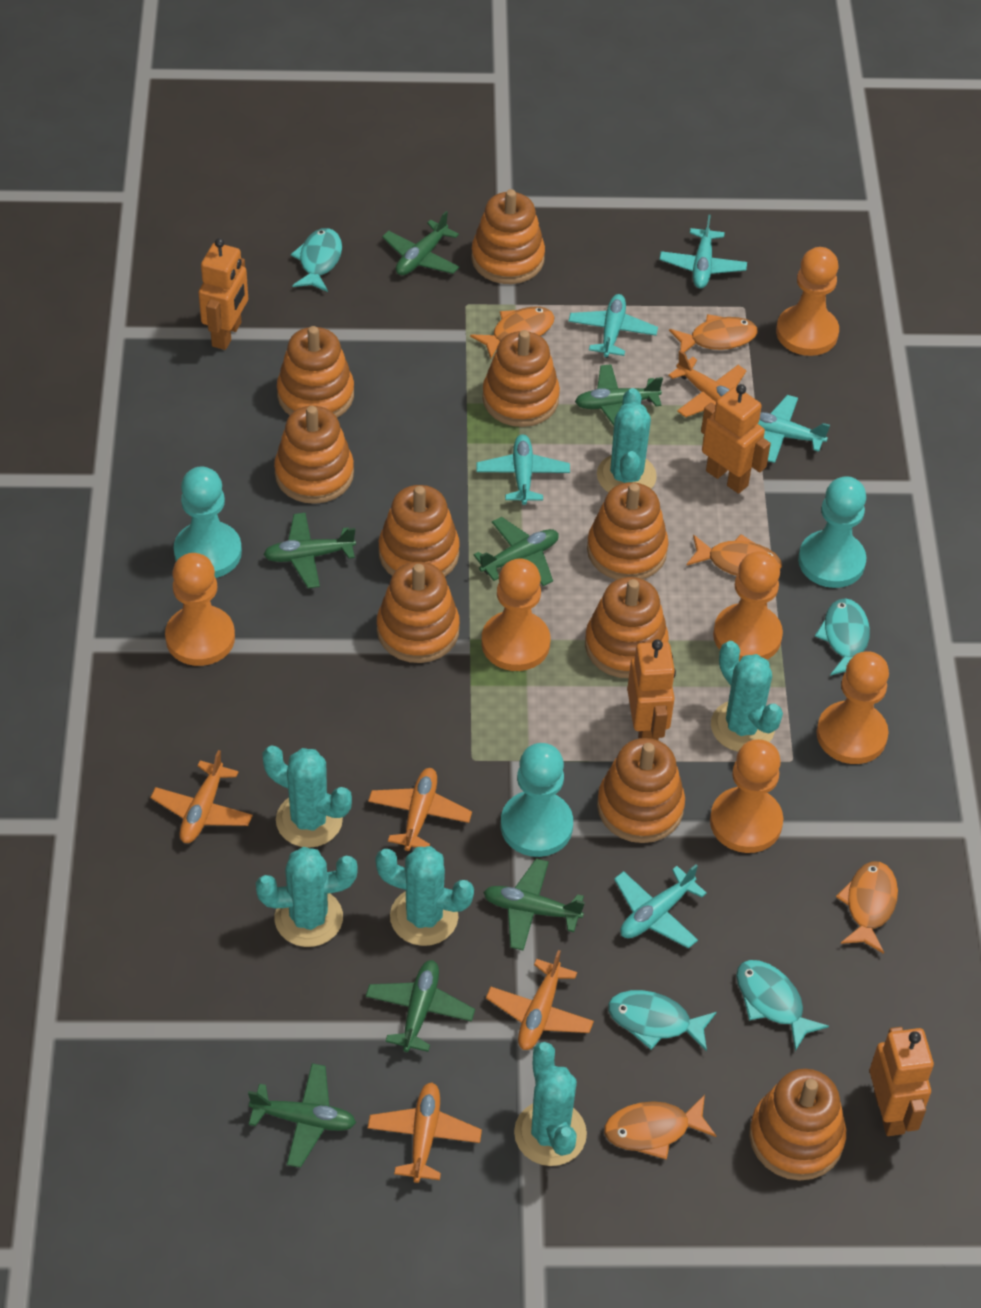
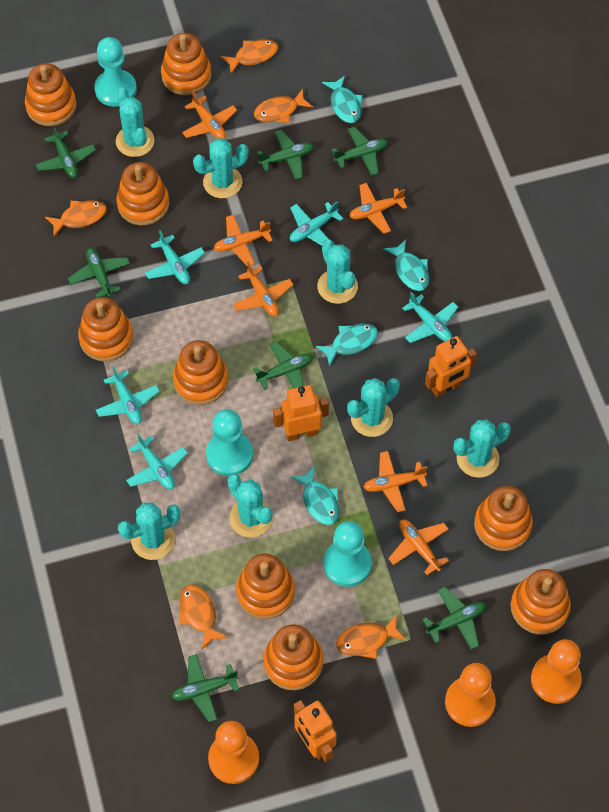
orange pawn: 6 -> 3
orange plane: 5 -> 6
orange robot: 4 -> 3
orange stacking toy: 10 -> 9
turquoise cactus: 6 -> 7

